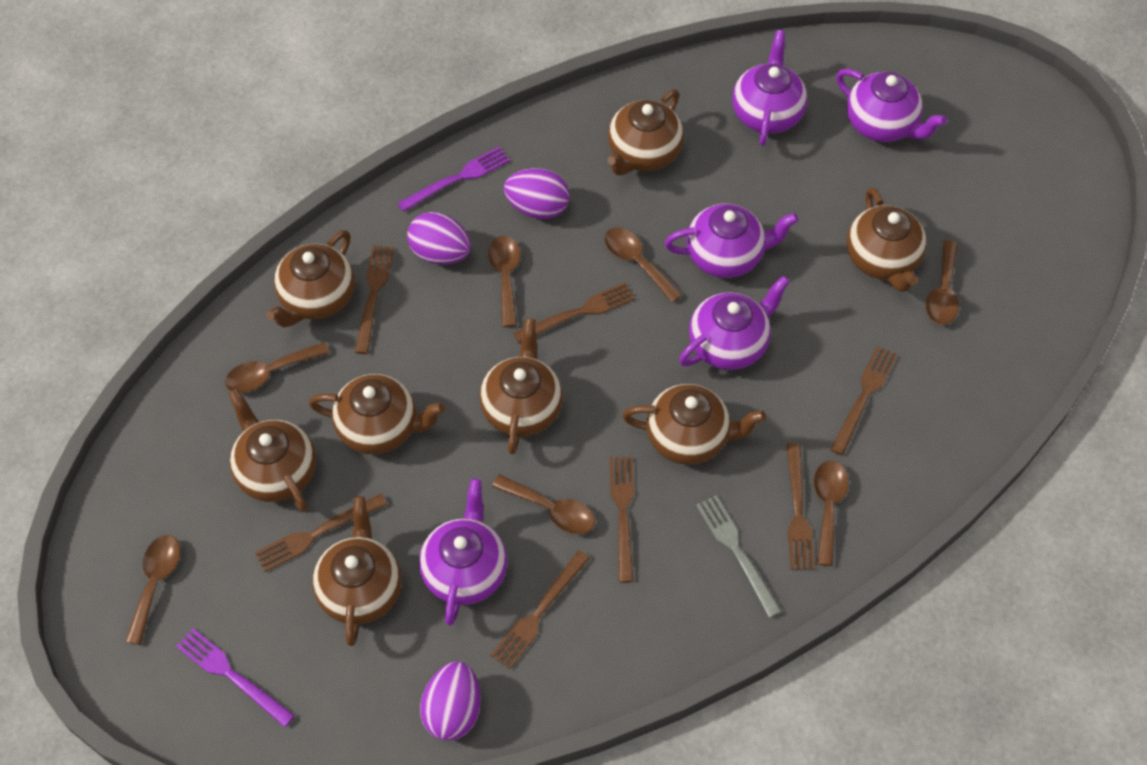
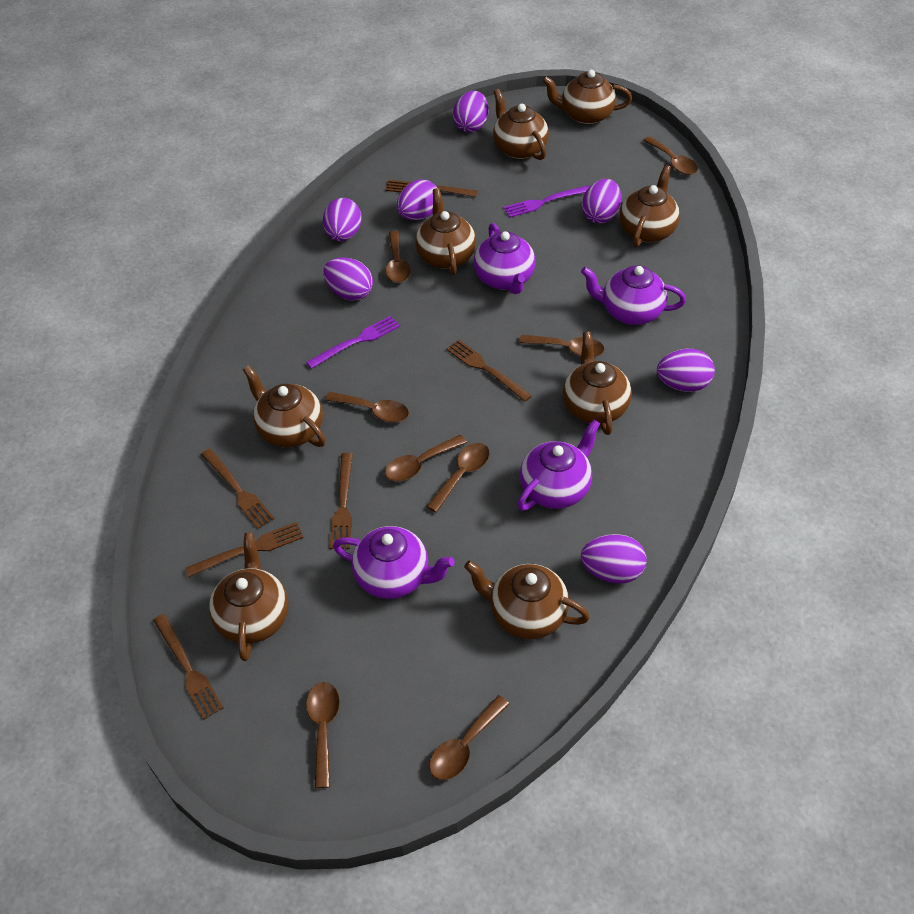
brown fork: 7 -> 6
brown spoon: 7 -> 8
grey fork: 1 -> 0
purple egg: 3 -> 7
purple teapot: 5 -> 4

